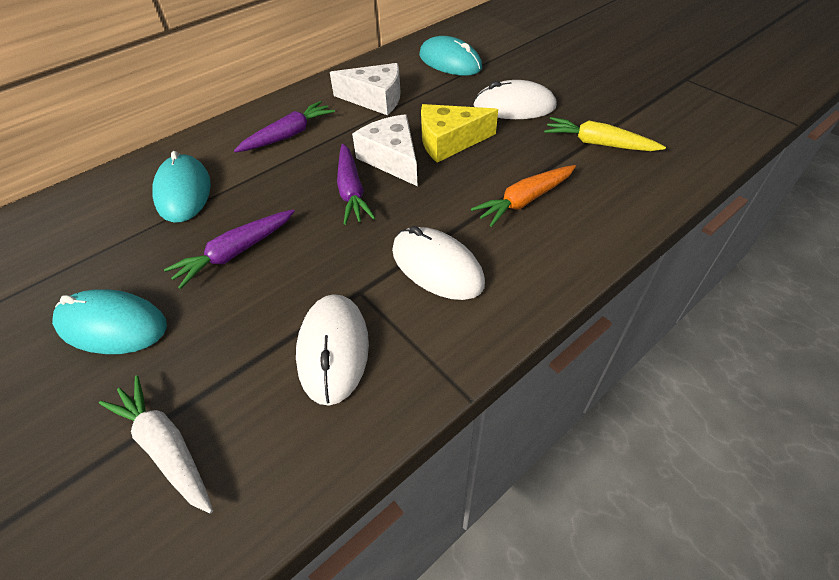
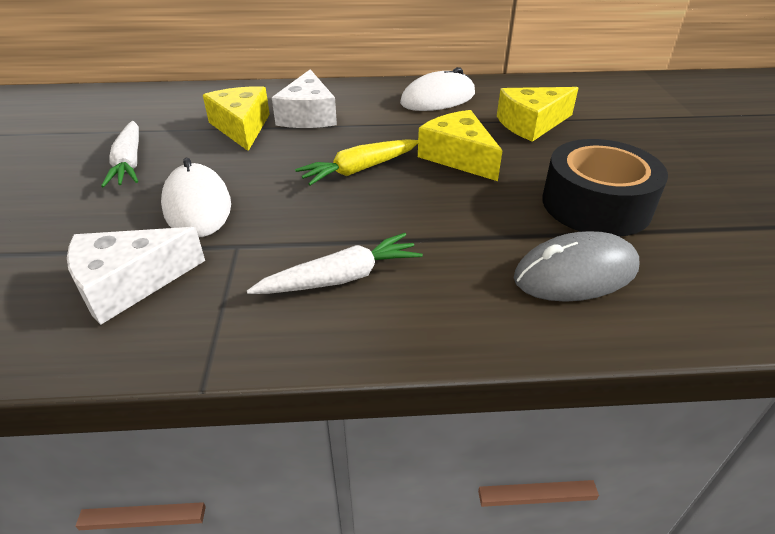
black tape: 0 -> 1
grey mouse: 0 -> 1
orange carrot: 1 -> 0
purple carrot: 3 -> 0
turquoise mouse: 3 -> 0
white carrot: 1 -> 2
white mouse: 3 -> 2
yellow cheese: 1 -> 3

